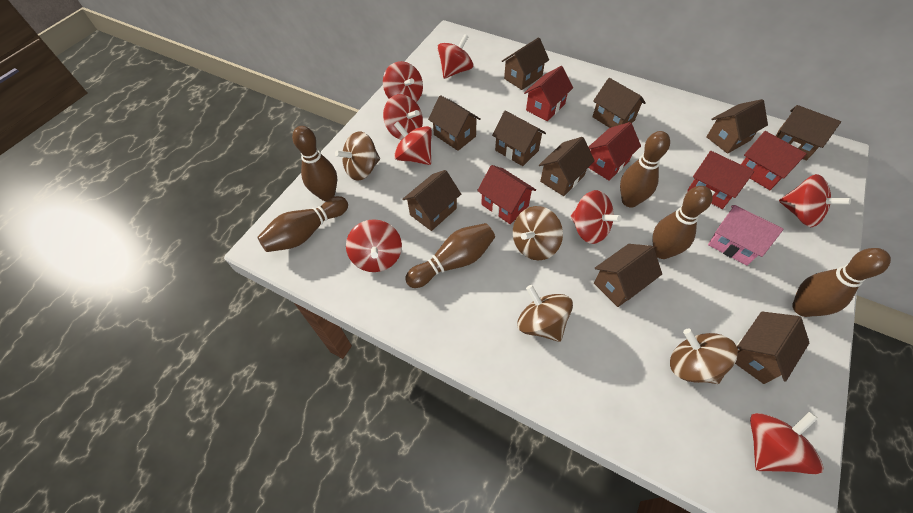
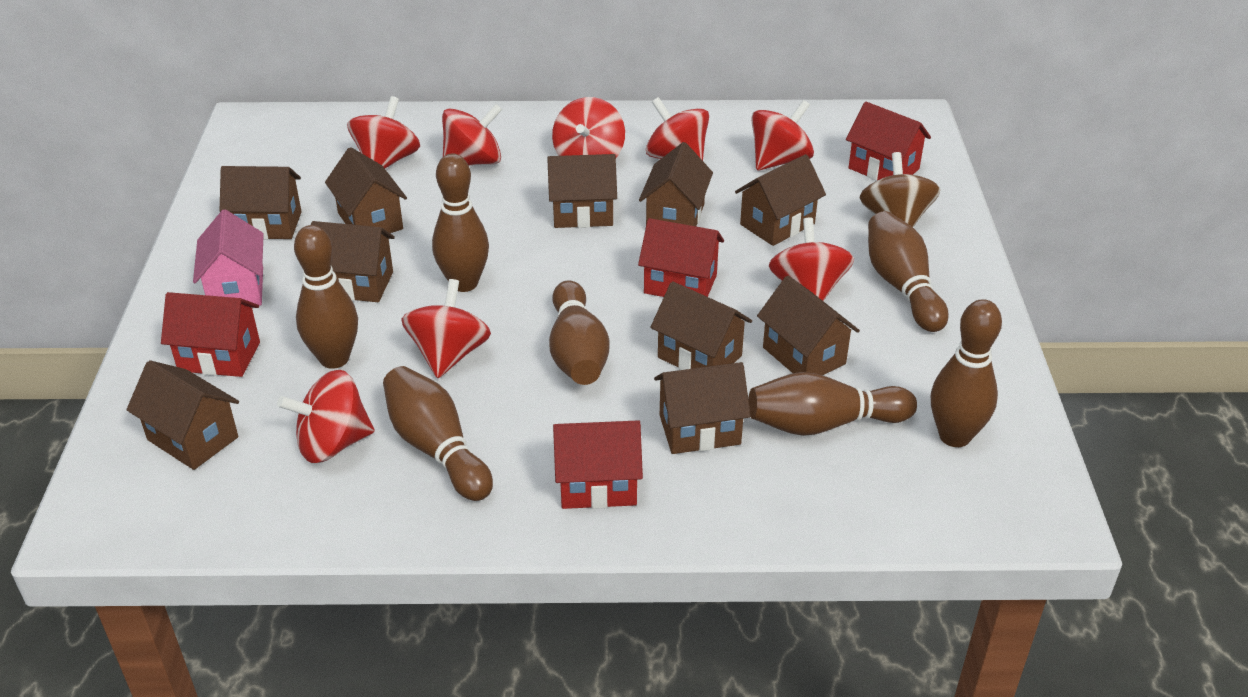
brown bowling pin: 6 -> 7
brown spinning top: 4 -> 1
red house: 5 -> 4

